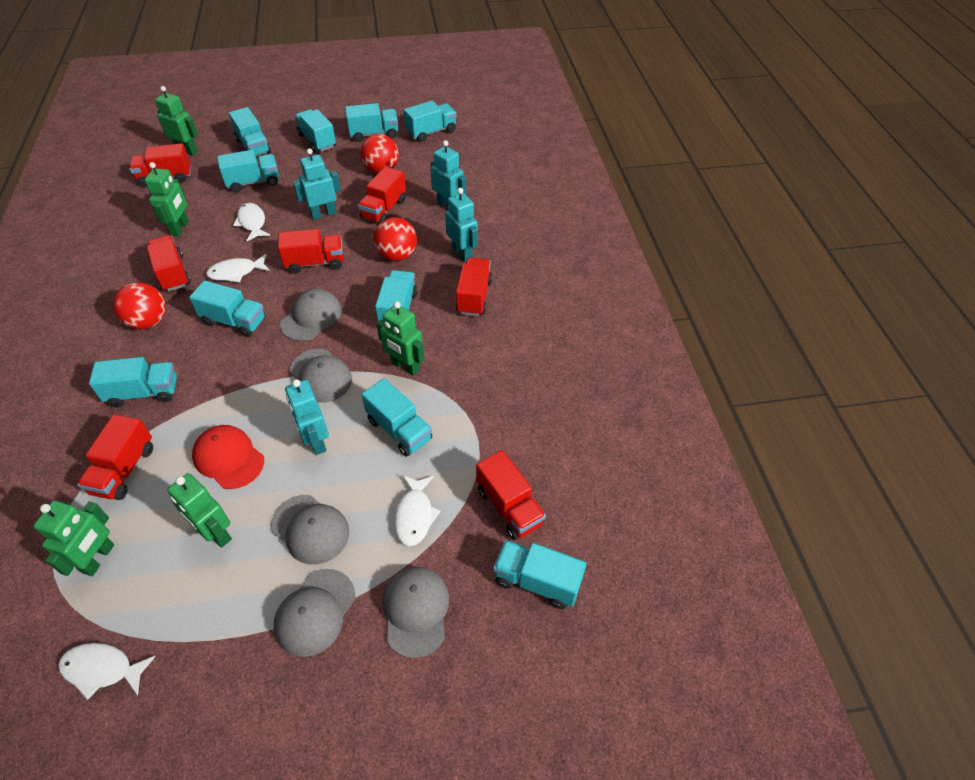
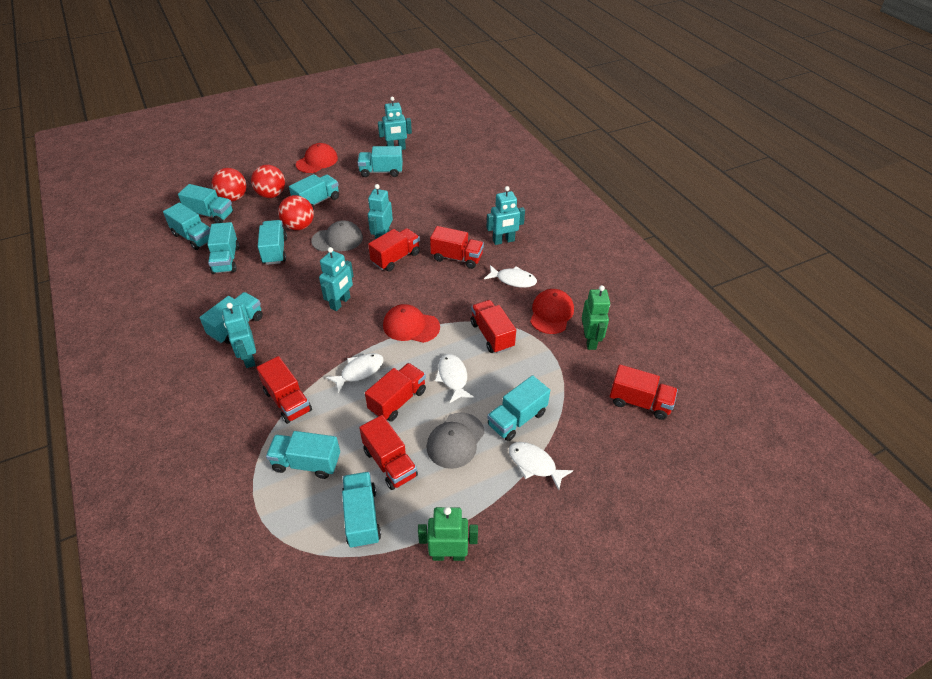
green robot: 5 -> 2
grey cap: 5 -> 2
red cap: 1 -> 3
turquoise robot: 4 -> 5

